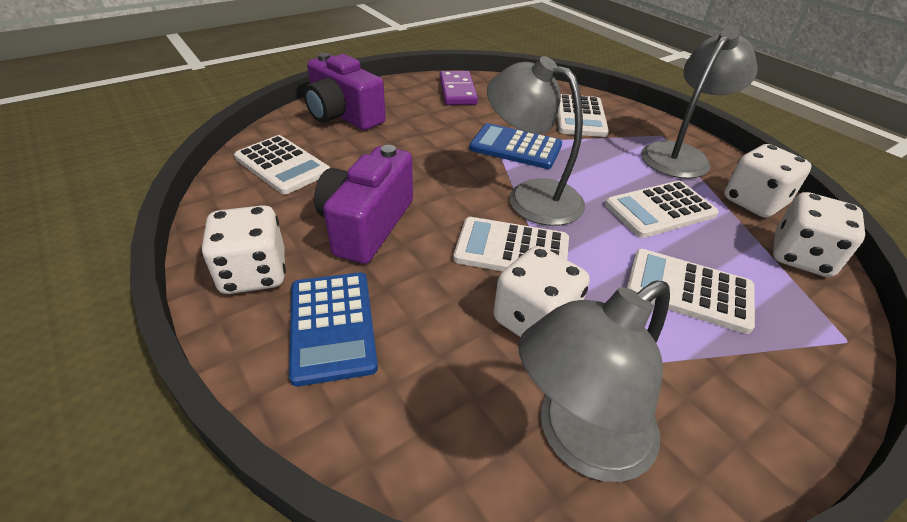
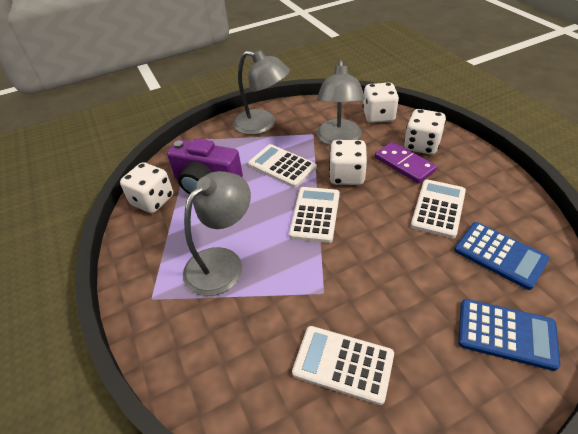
purple camera: 2 -> 1
white calculator: 5 -> 4

